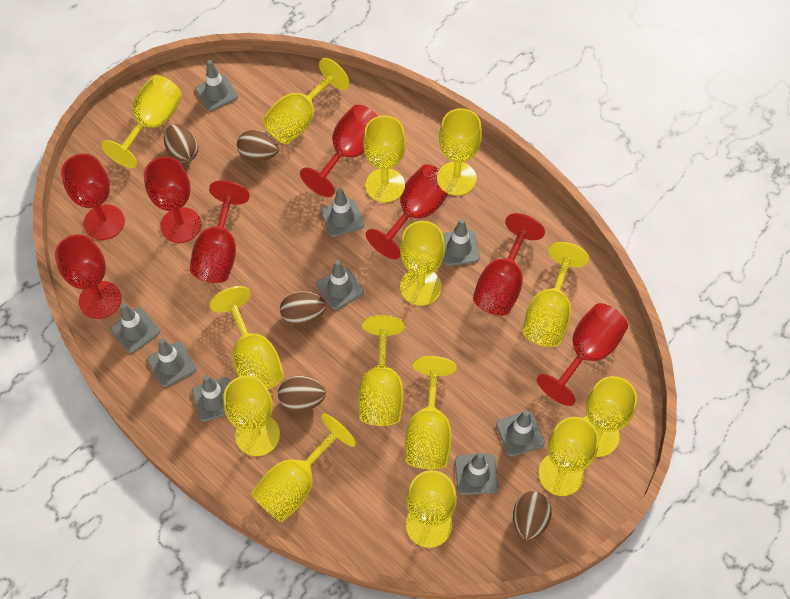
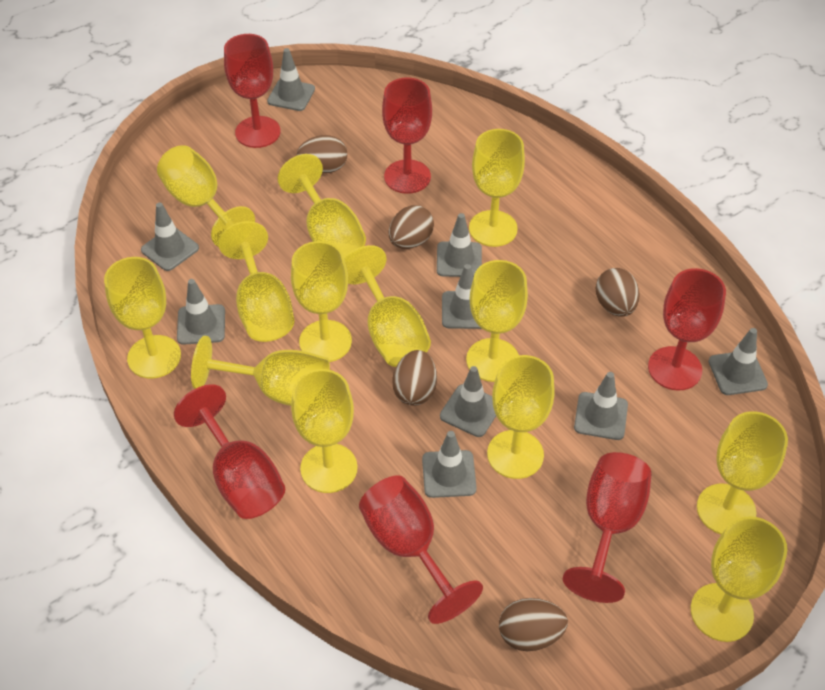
red goblet: 8 -> 6
yellow goblet: 14 -> 13

